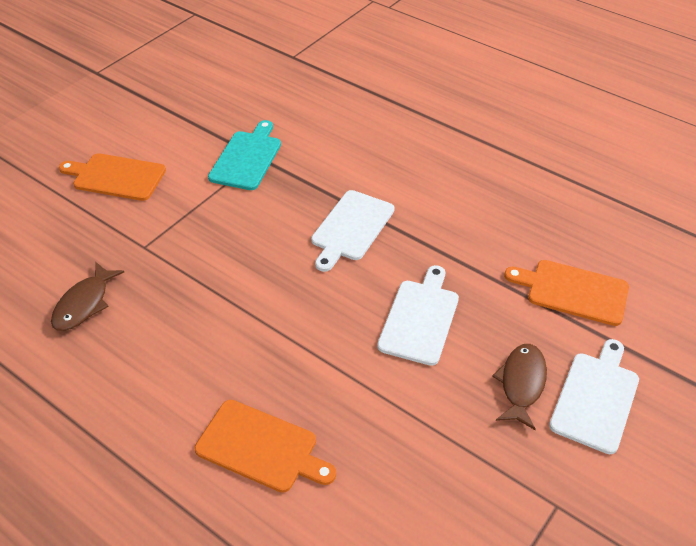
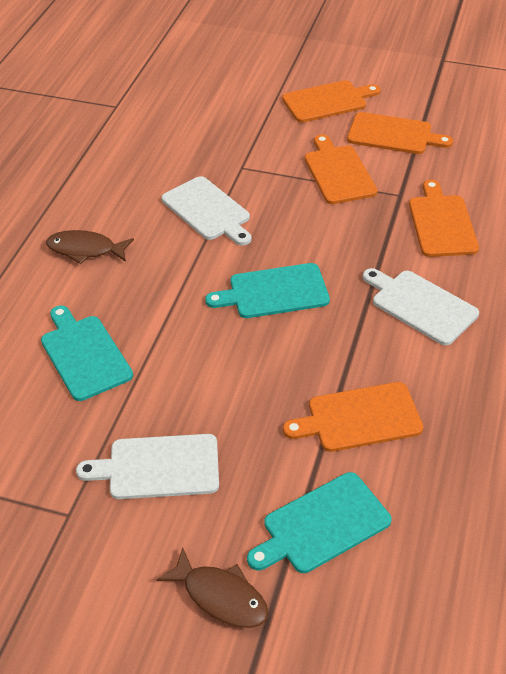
orange cutting board: 3 -> 5
turquoise cutting board: 1 -> 3

